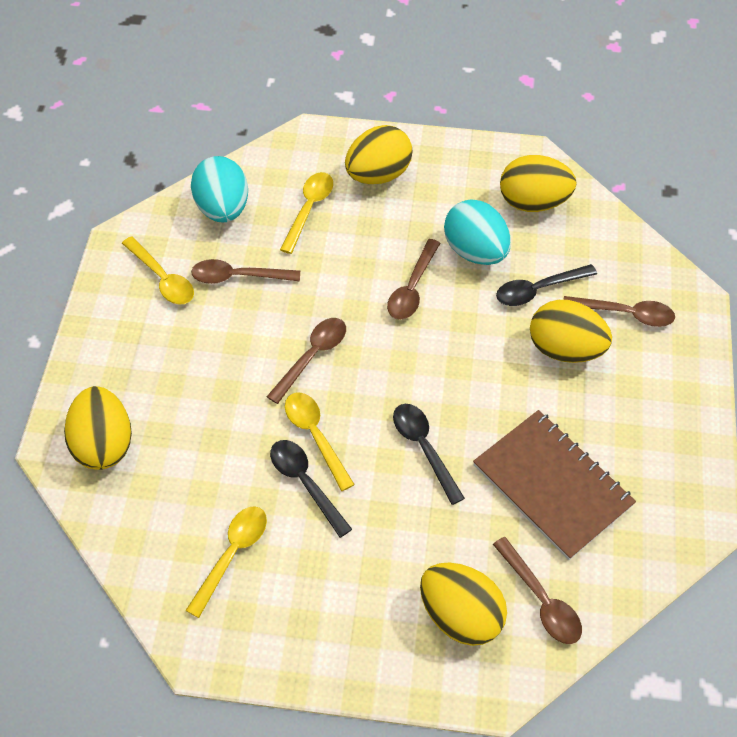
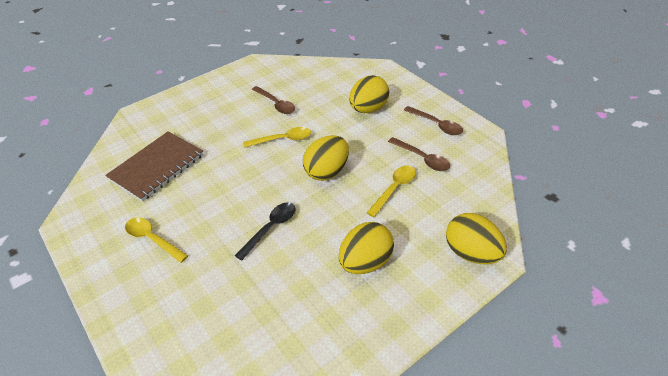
black spoon: 3 -> 1
brown spoon: 5 -> 3
turquoise egg: 2 -> 0
yellow egg: 5 -> 4
yellow spoon: 4 -> 3

